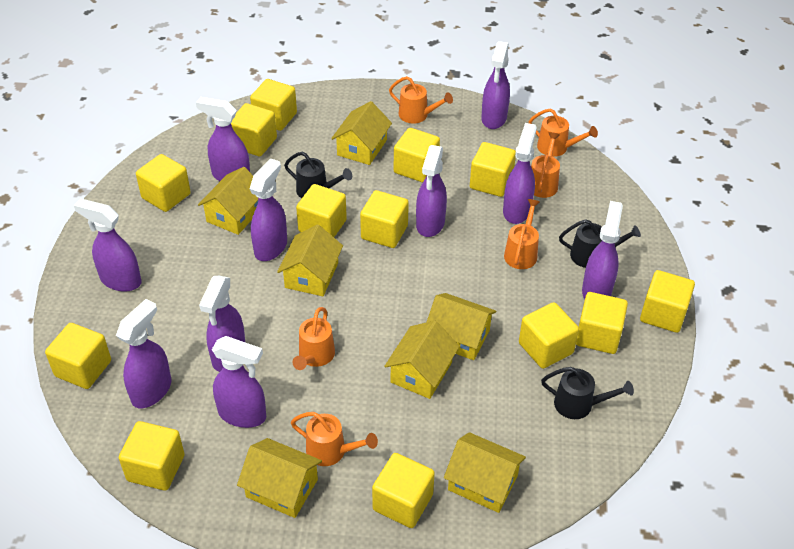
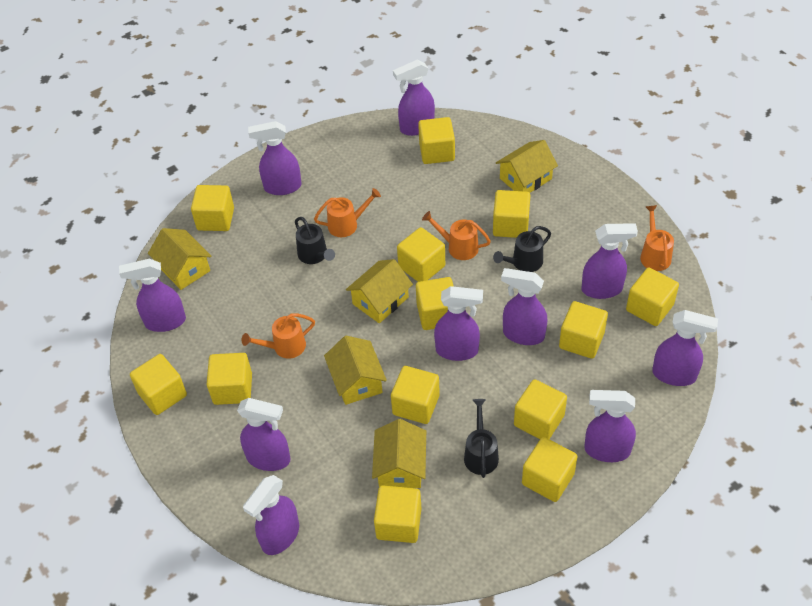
orange watering can: 6 -> 4
yellow house: 7 -> 5

